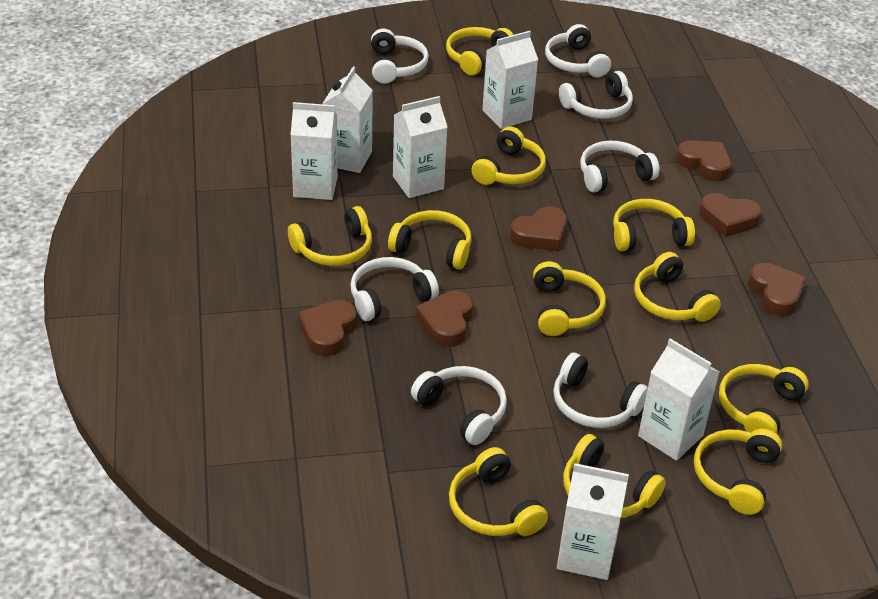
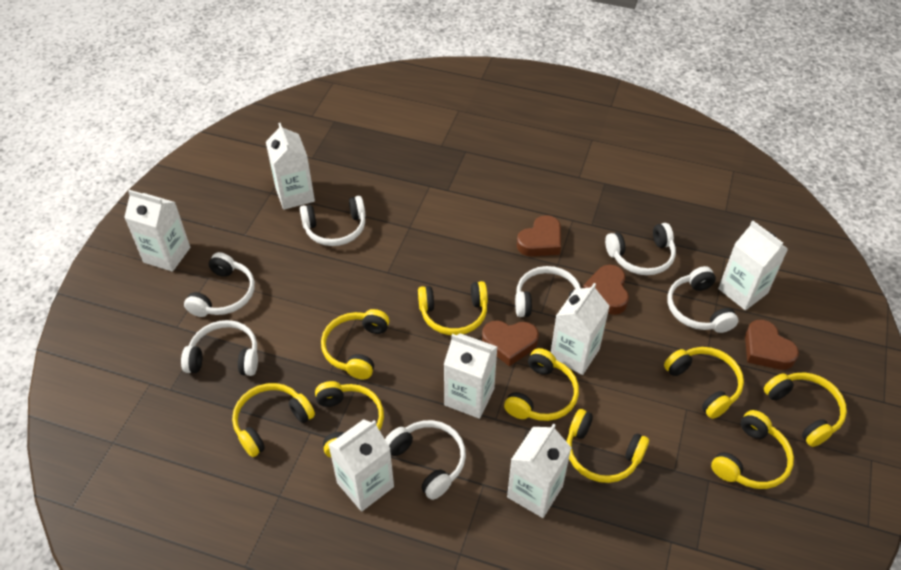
brown heart: 6 -> 4
white carton: 6 -> 7
yellow headphones: 11 -> 9

